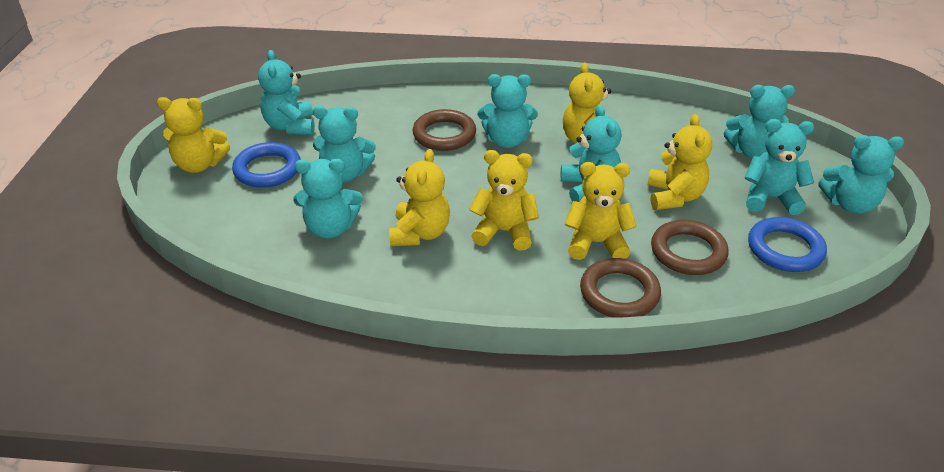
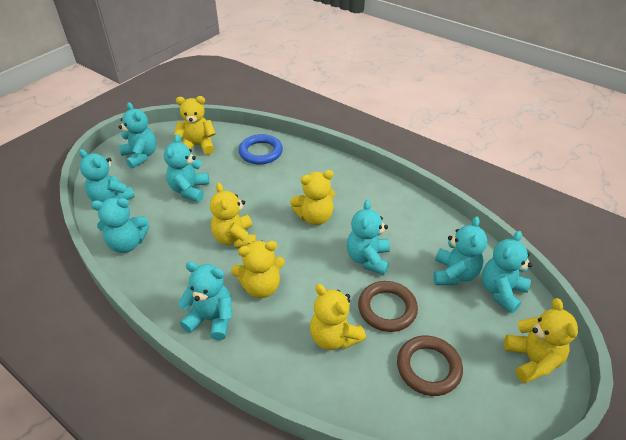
blue ring: 2 -> 1
brown ring: 3 -> 2

